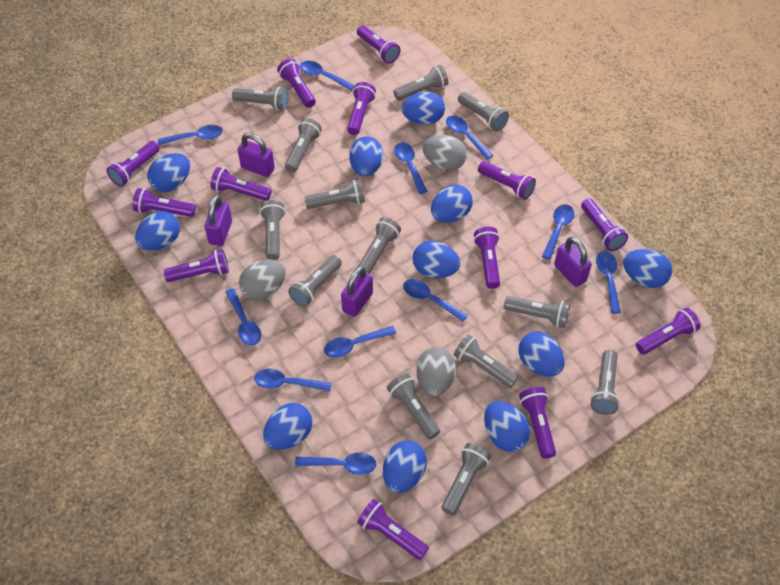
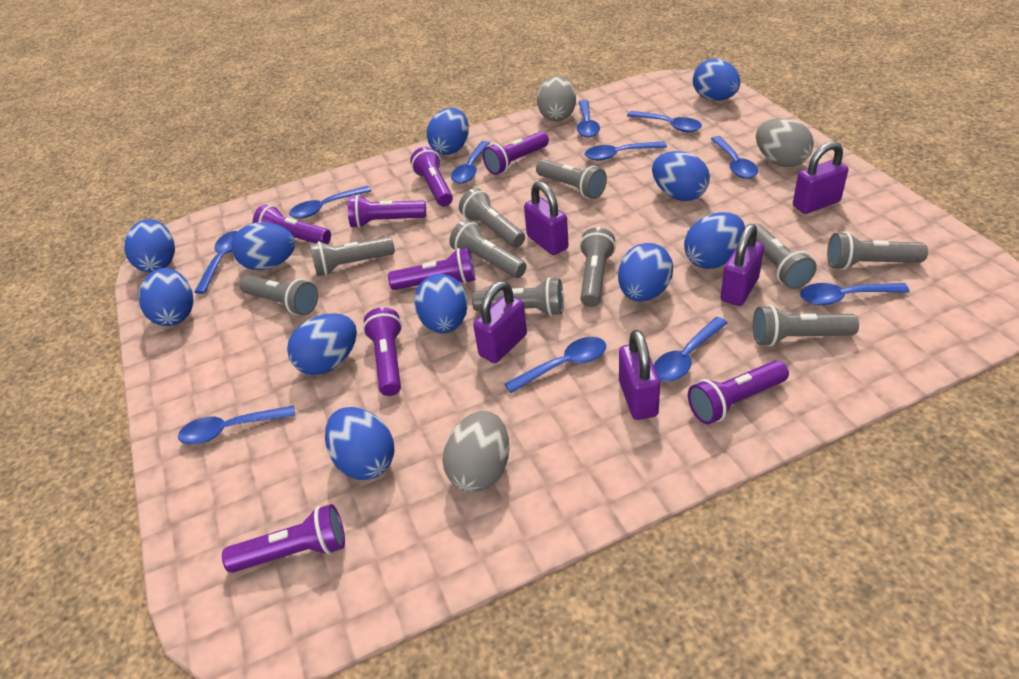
grey flashlight: 13 -> 10
purple flashlight: 13 -> 8
purple padlock: 4 -> 5

